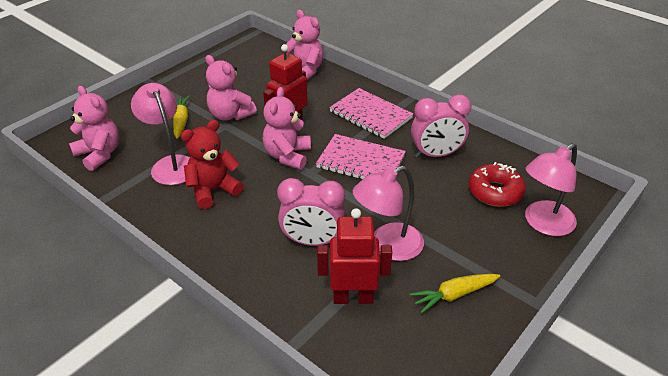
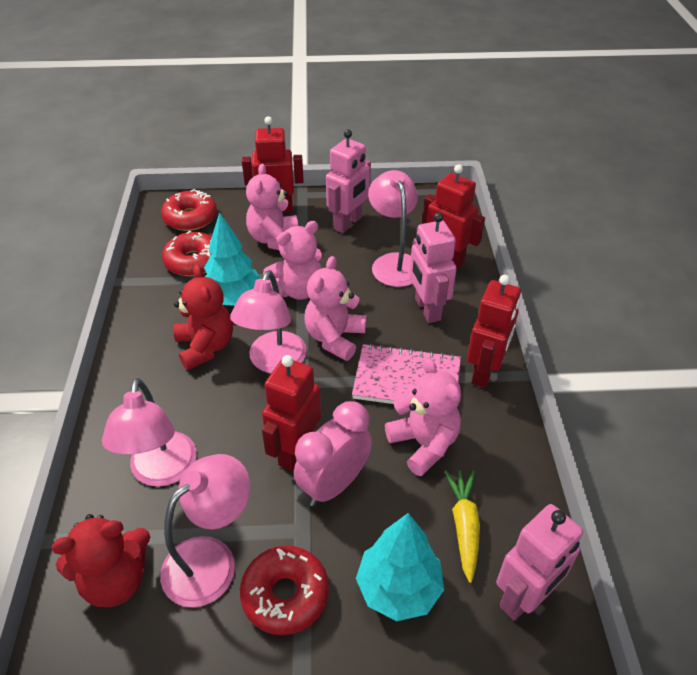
pink clock: 2 -> 1
pink lamp: 3 -> 4
pink notebook: 2 -> 1
pink robot: 0 -> 3
red donut: 1 -> 3
red robot: 2 -> 4
red teddy bear: 1 -> 2
turquoise tree: 0 -> 2
yellow carrot: 2 -> 1

